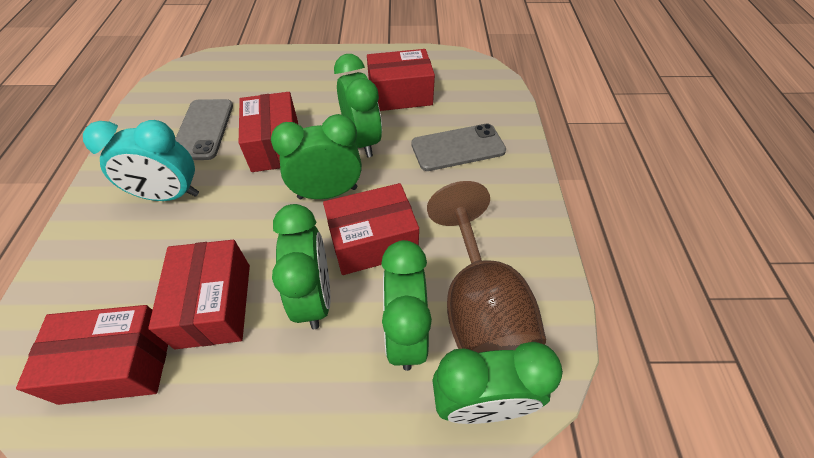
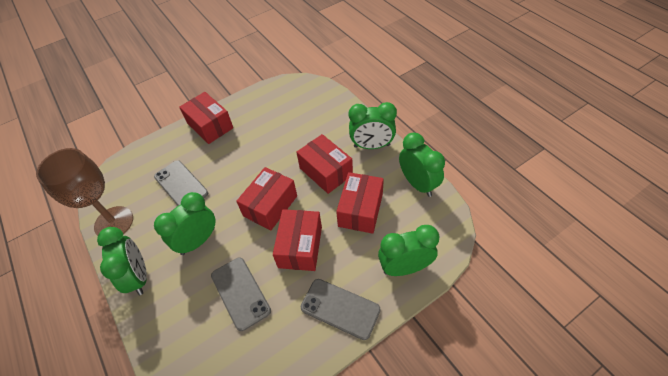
grey phone: 2 -> 3
turquoise clock: 1 -> 0

